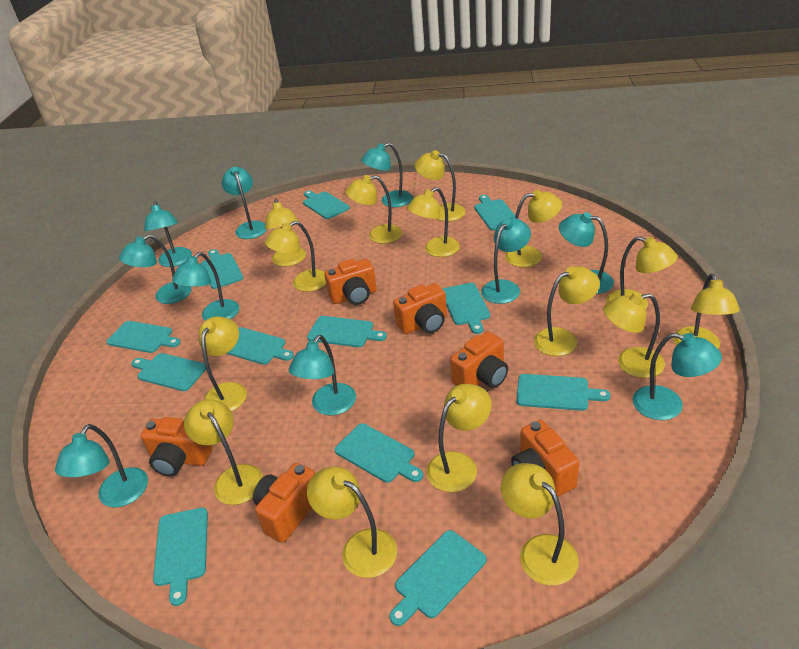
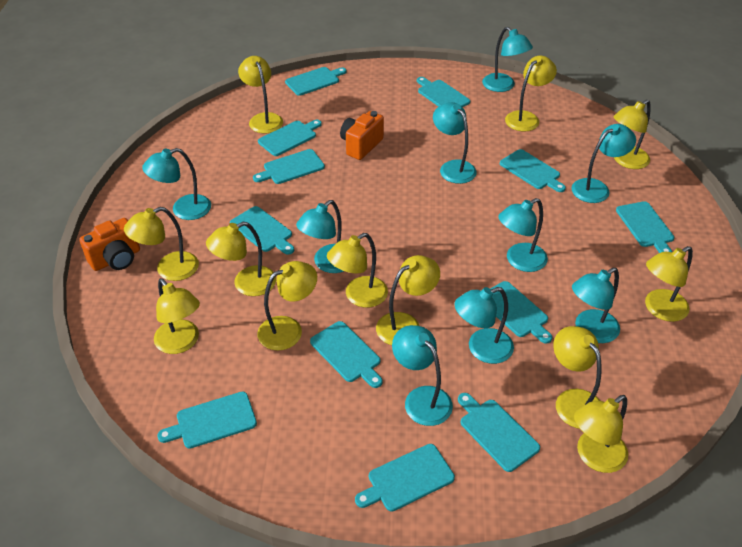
orange camera: 6 -> 2
turquoise lamp: 10 -> 9
yellow lamp: 15 -> 12

